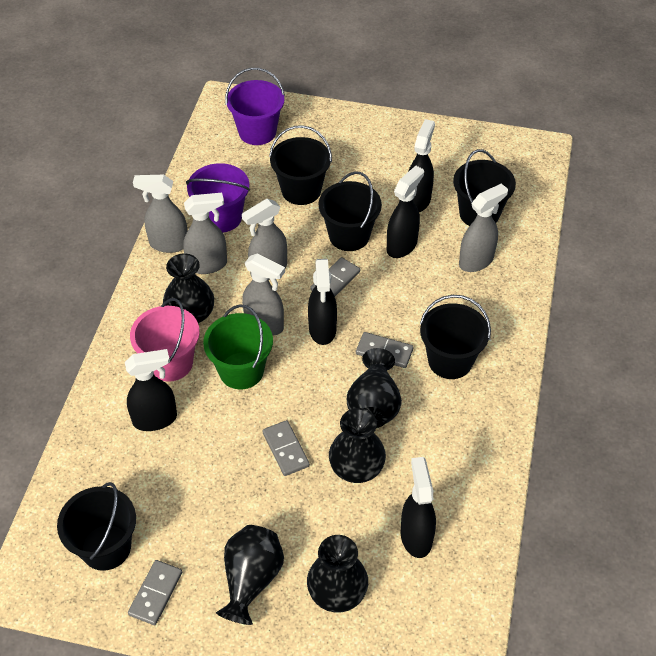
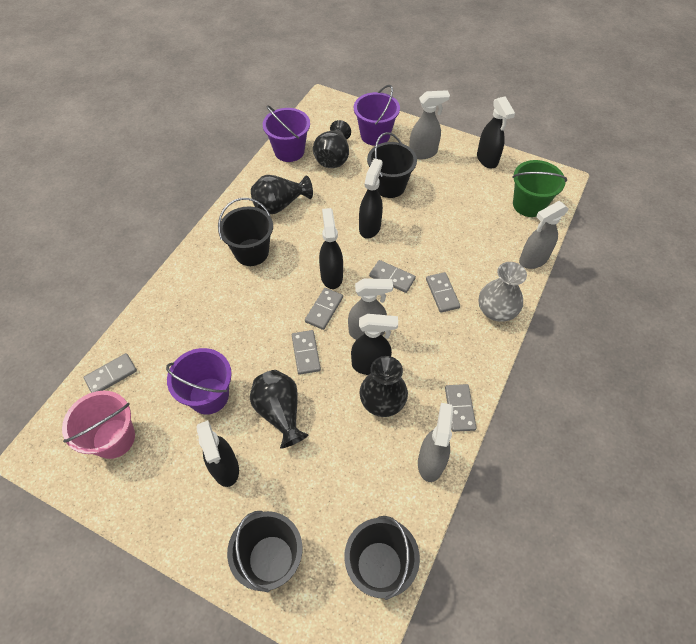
black bucket: 5 -> 4
black vase: 5 -> 4
grey domino: 4 -> 6
grey spray bottle: 5 -> 4
grey vase: 0 -> 1
purple bucket: 2 -> 3

